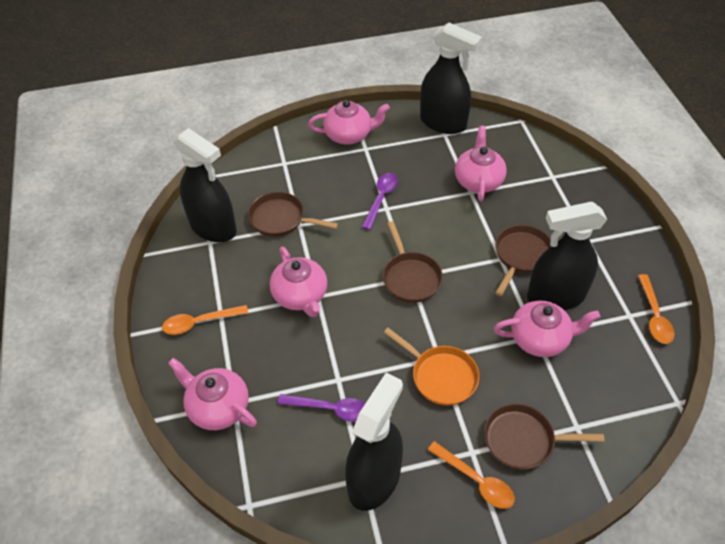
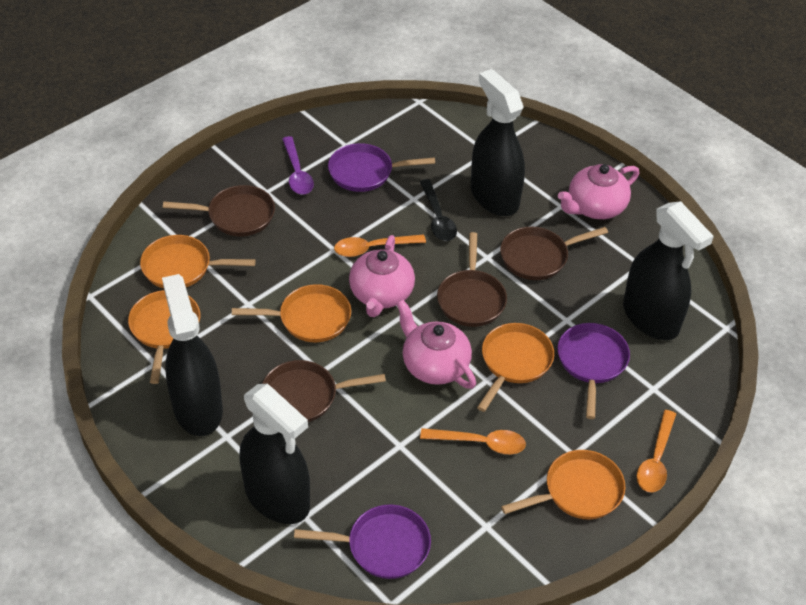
black spoon: 0 -> 1
orange pan: 1 -> 5
pink teapot: 5 -> 3
purple pan: 0 -> 3
purple spoon: 2 -> 1

